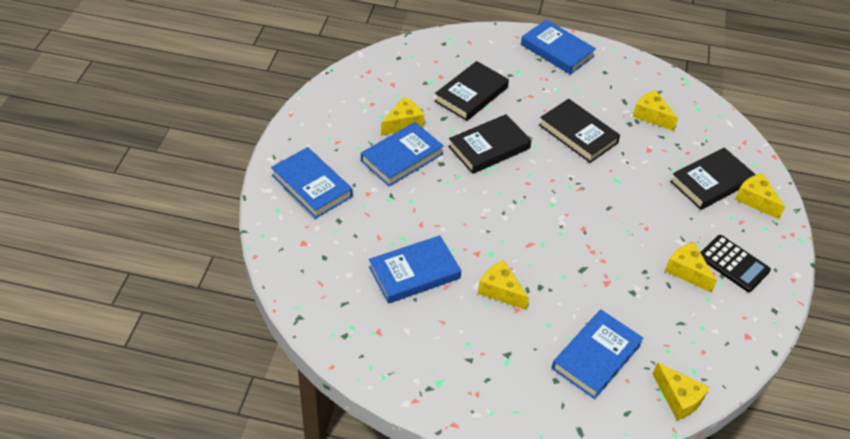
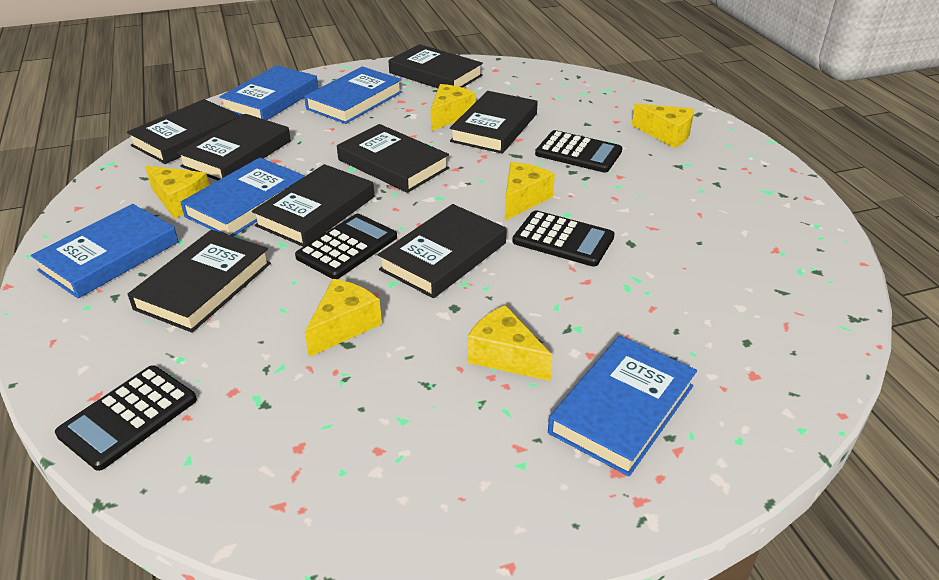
black book: 4 -> 8
black calculator: 1 -> 4

